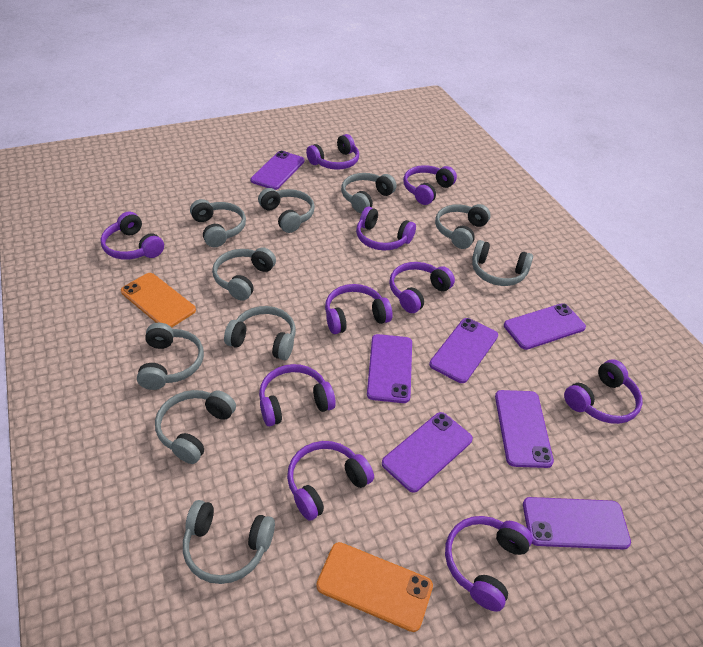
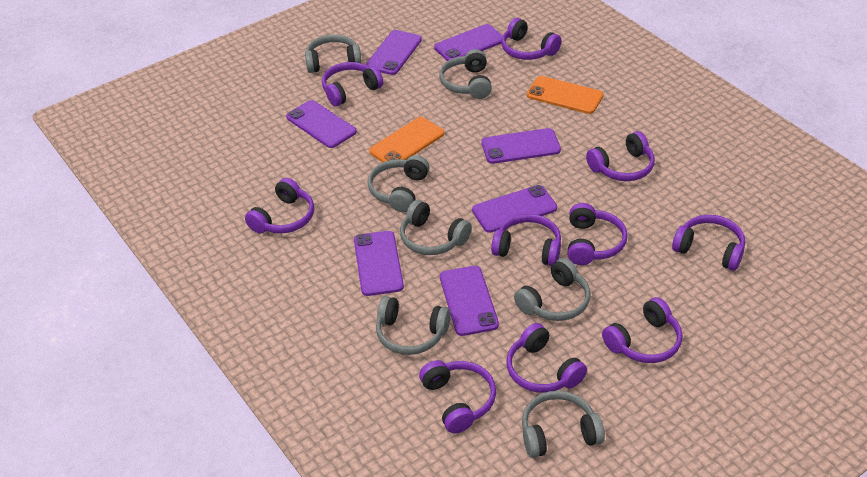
grey headphones: 10 -> 7

